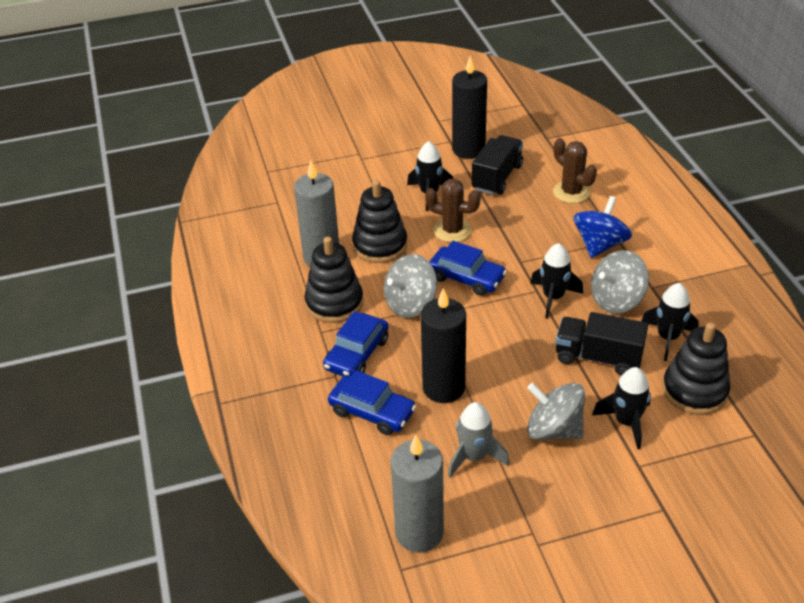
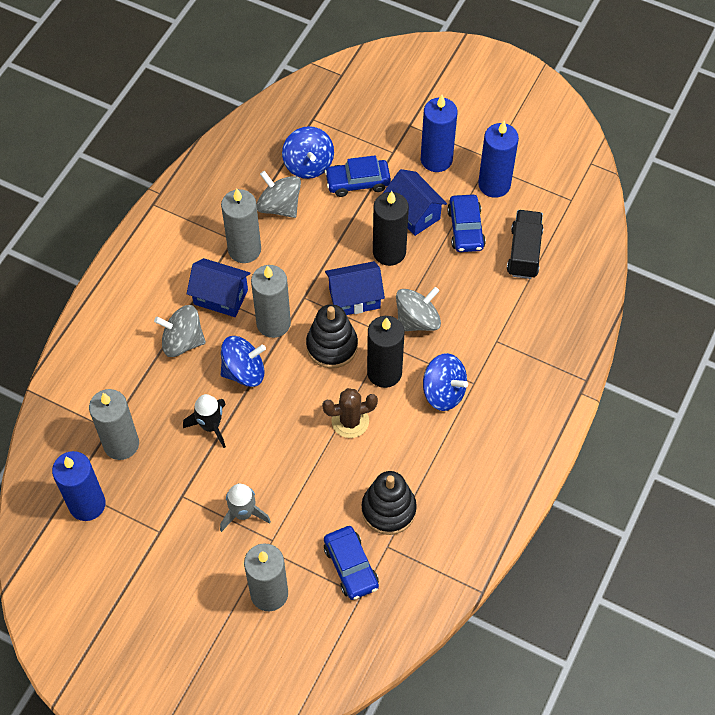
black rocket: 4 -> 1
black stacking toy: 3 -> 2
black truck: 2 -> 1
blue candle: 0 -> 3
blue house: 0 -> 3
blue spinning top: 1 -> 3
brown cactus: 2 -> 1
grey candle: 2 -> 4

